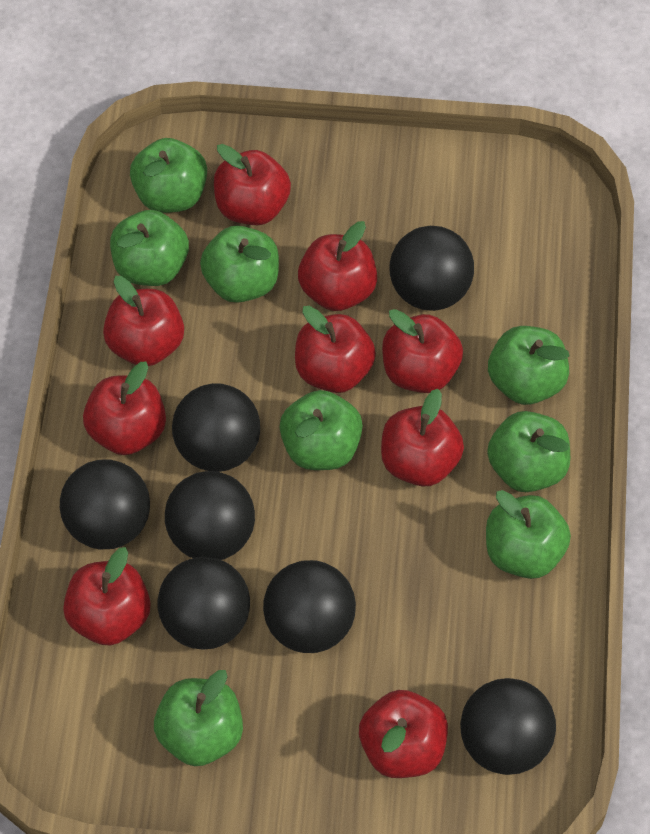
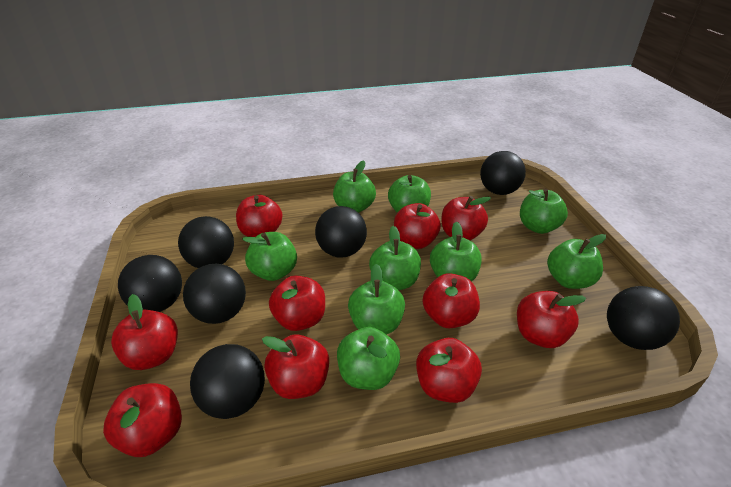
green apple: 8 -> 9
red apple: 9 -> 10

